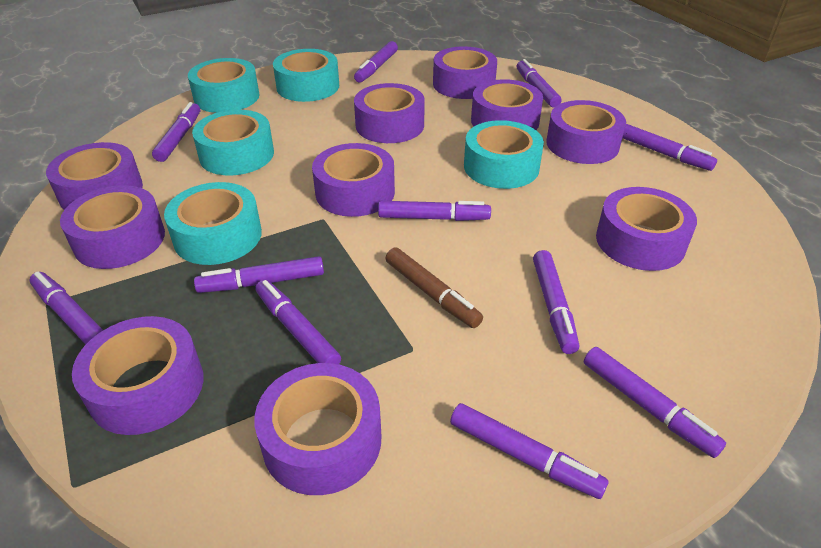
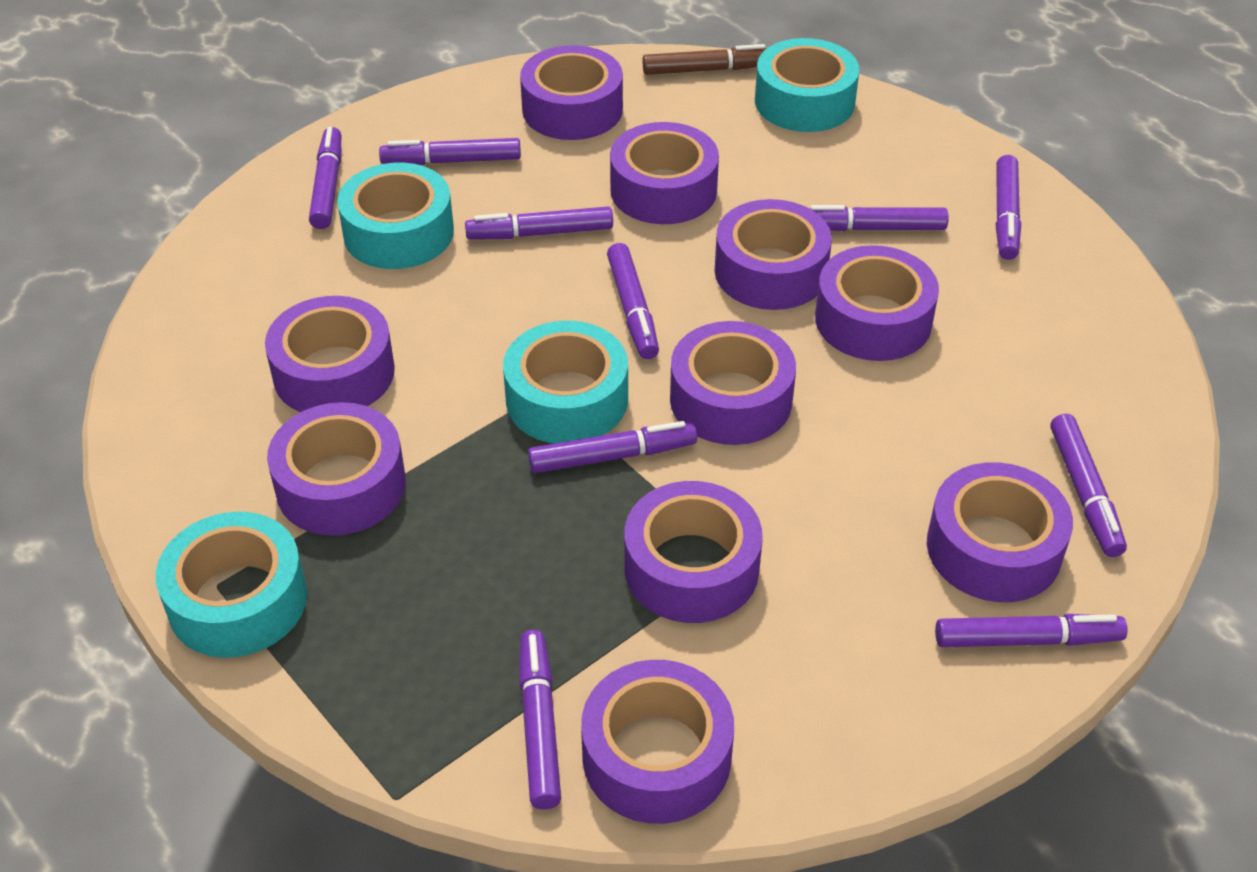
purple marker: 11 -> 10
turquoise tape: 5 -> 4

